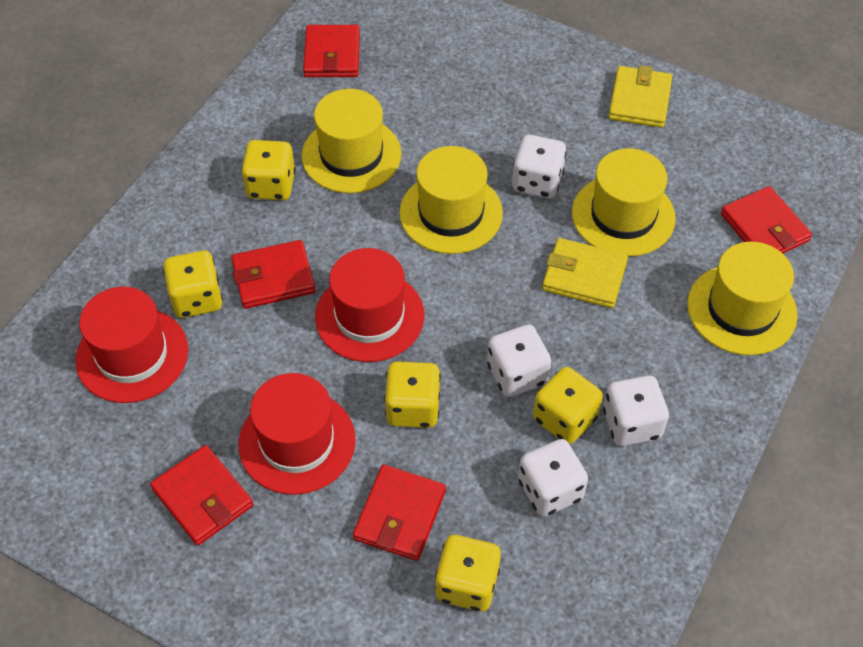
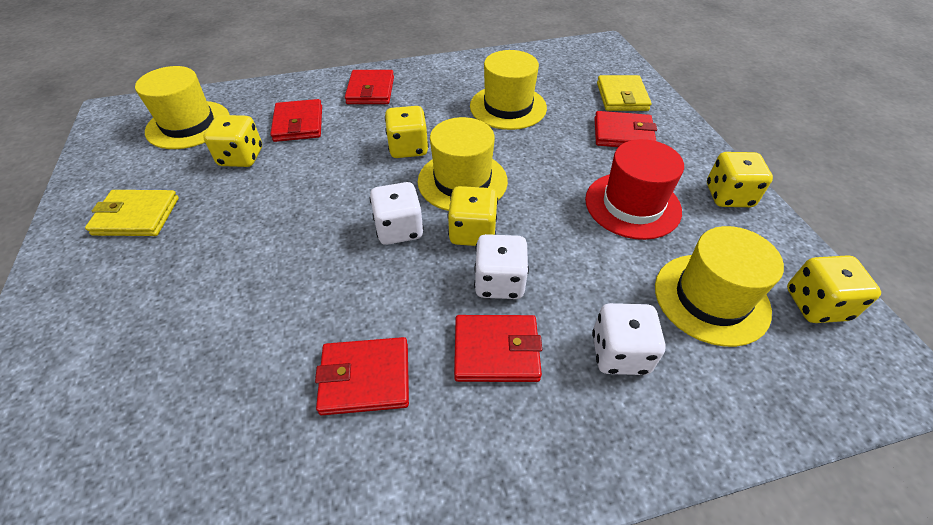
red hat: 3 -> 1
white dice: 4 -> 3

